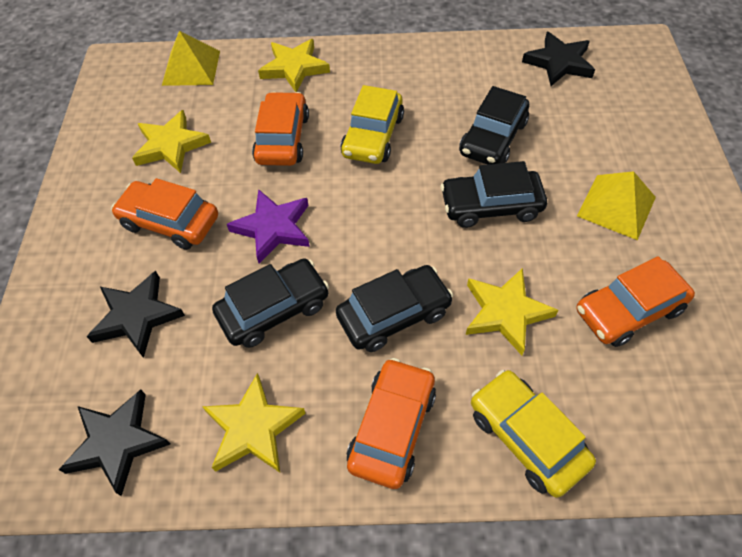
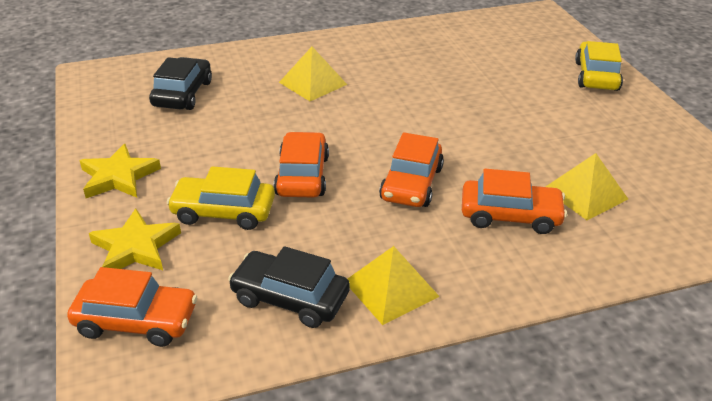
black car: 4 -> 2
black star: 3 -> 0
purple star: 1 -> 0
yellow pyramid: 2 -> 3
yellow star: 4 -> 2

